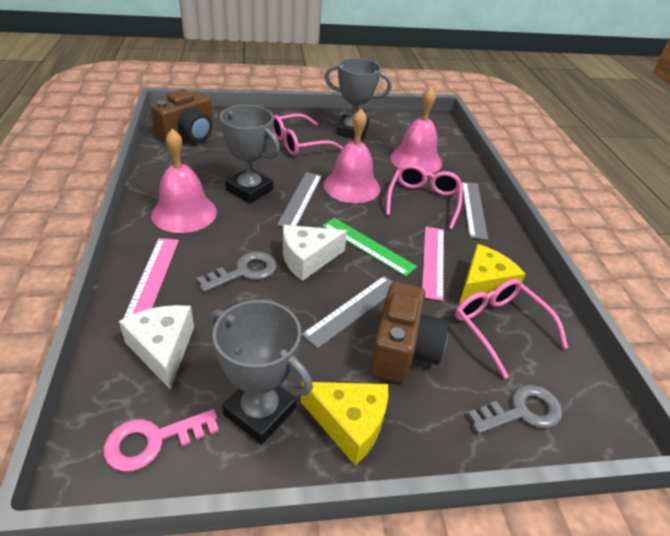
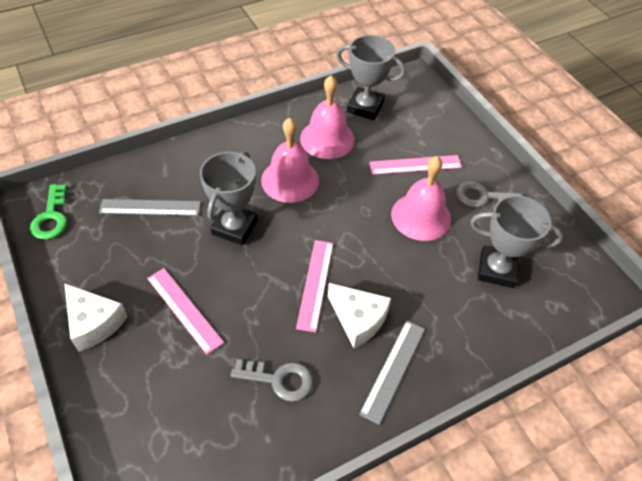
brown camera: 2 -> 0
green key: 0 -> 1
green ruler: 1 -> 0
grey ruler: 3 -> 2
pink glasses: 3 -> 0
pink key: 1 -> 0
pink ruler: 2 -> 3
yellow cheese: 2 -> 0

